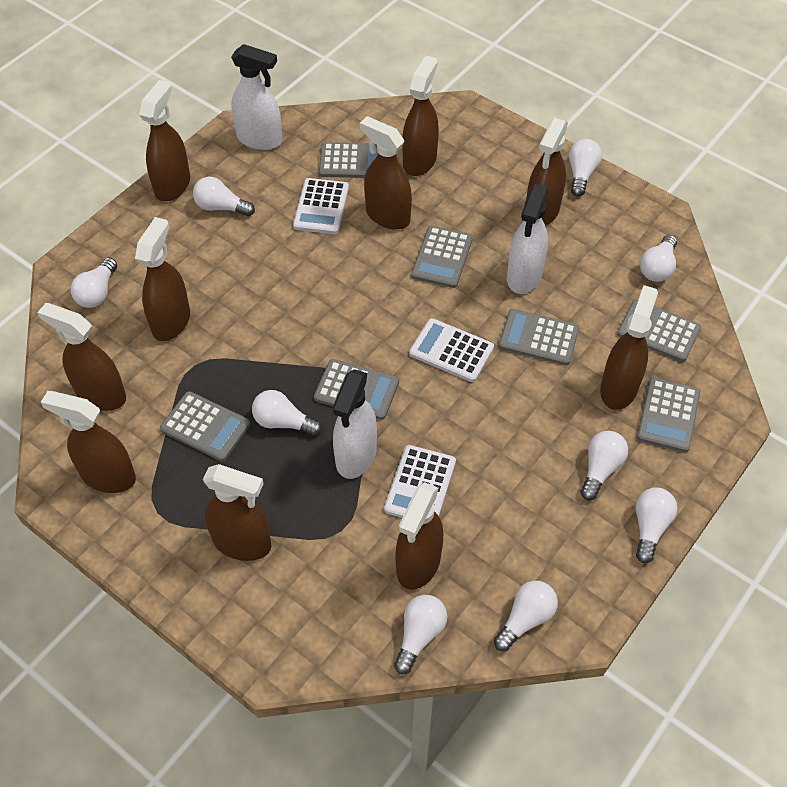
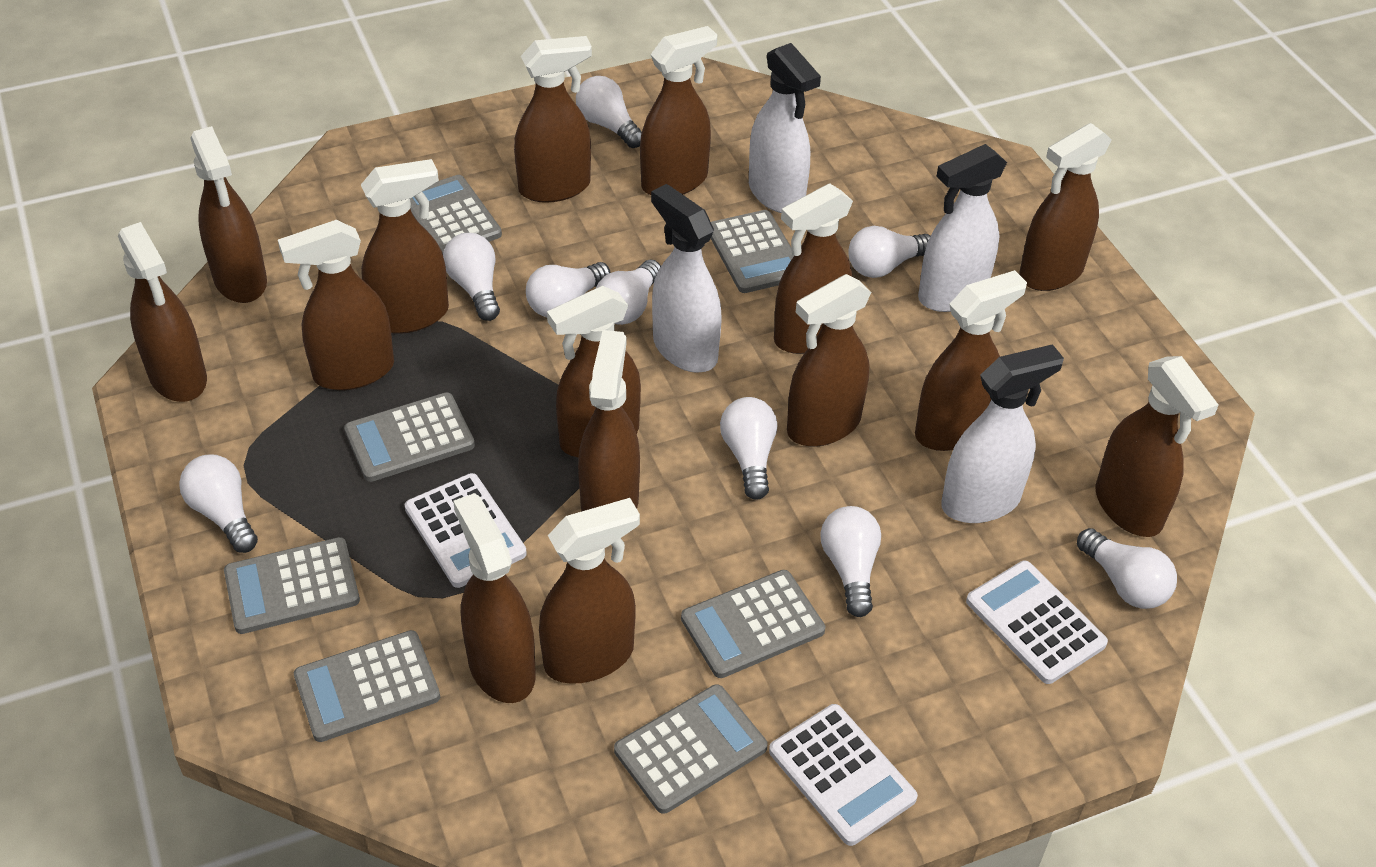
brown spray bottle: 10 -> 15
white spray bottle: 3 -> 4

